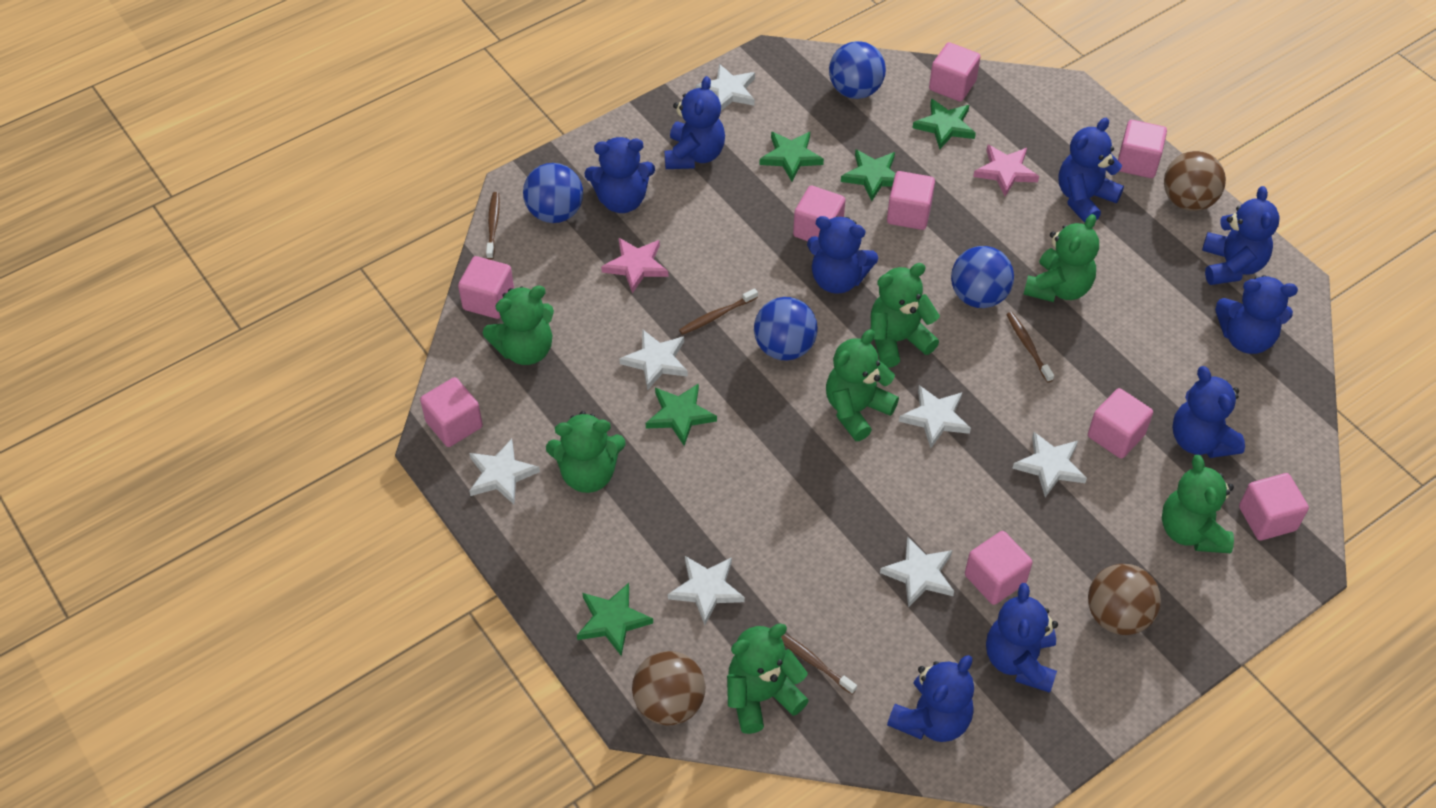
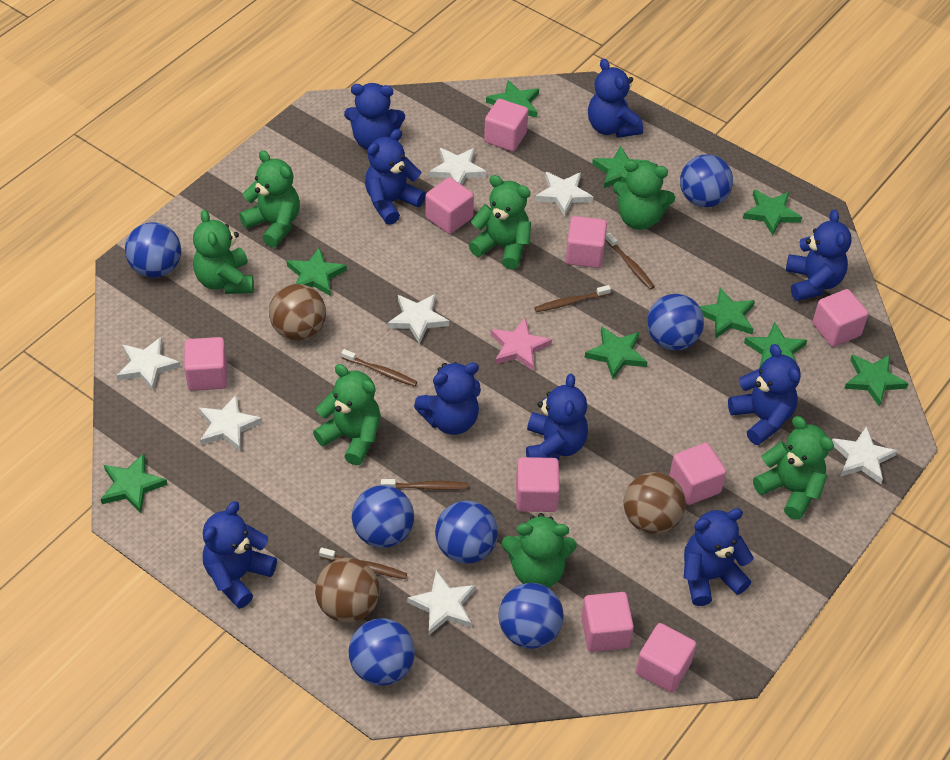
blue ball: 4 -> 7
brown toothbrush: 4 -> 5
green star: 5 -> 9
pink star: 2 -> 1

